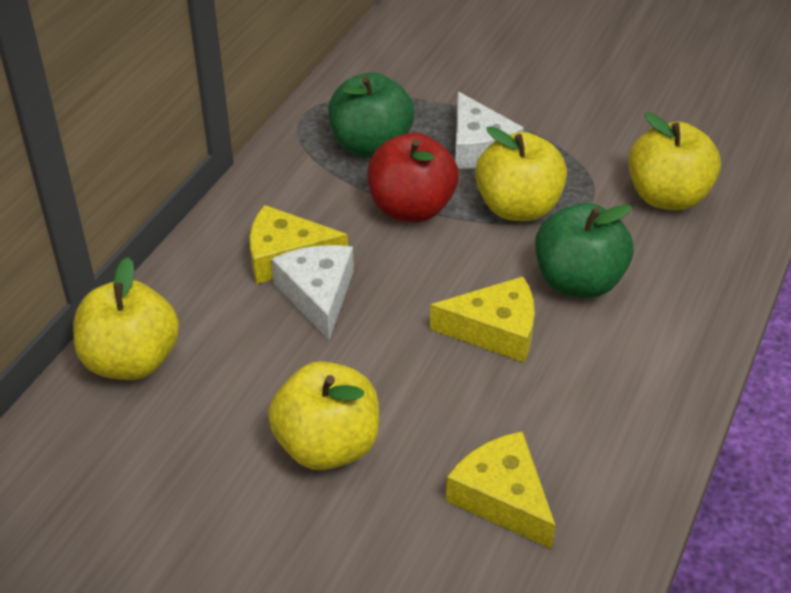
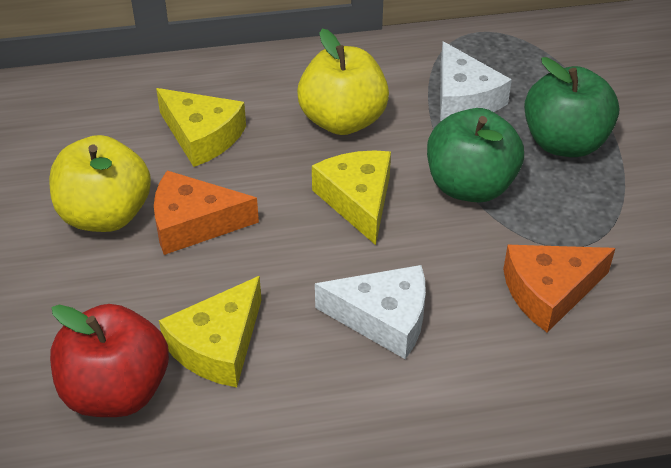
orange cheese: 0 -> 2
yellow apple: 4 -> 2

